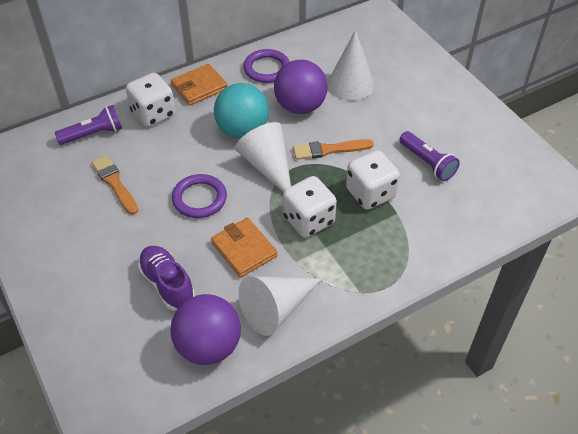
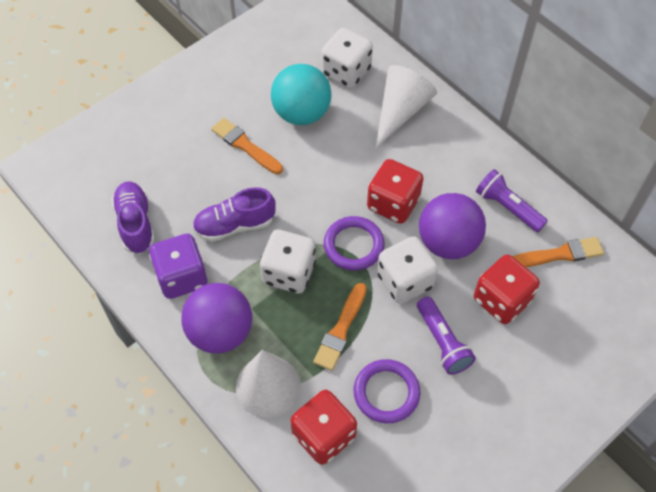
orange brush: 2 -> 3
orange wallet: 2 -> 0
purple dice: 0 -> 1
purple shoe: 1 -> 2
red dice: 0 -> 3
white cone: 3 -> 2

